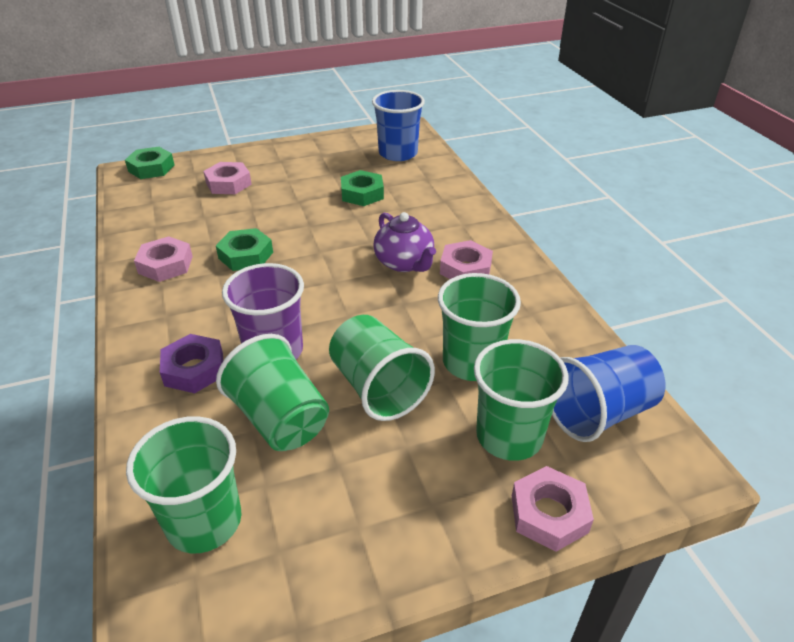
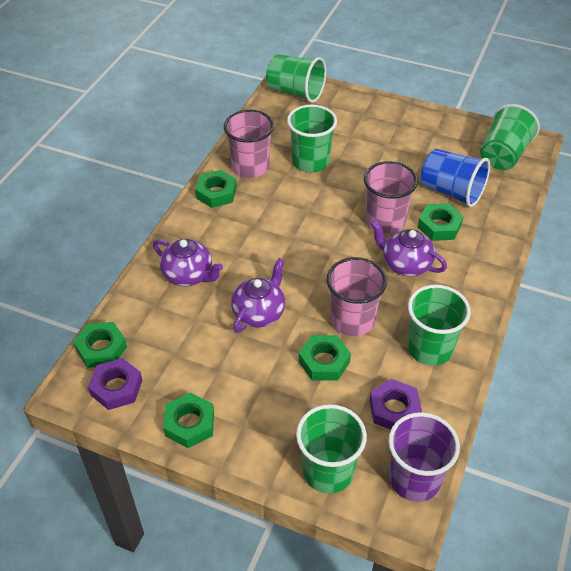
blue cup: 2 -> 1
green nut: 3 -> 5
pink cup: 0 -> 3
pink nut: 4 -> 0
purple nut: 1 -> 2
purple teapot: 1 -> 3

